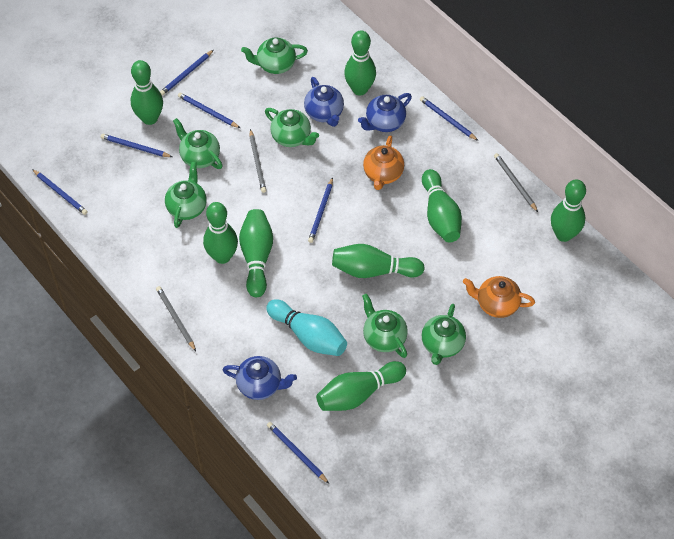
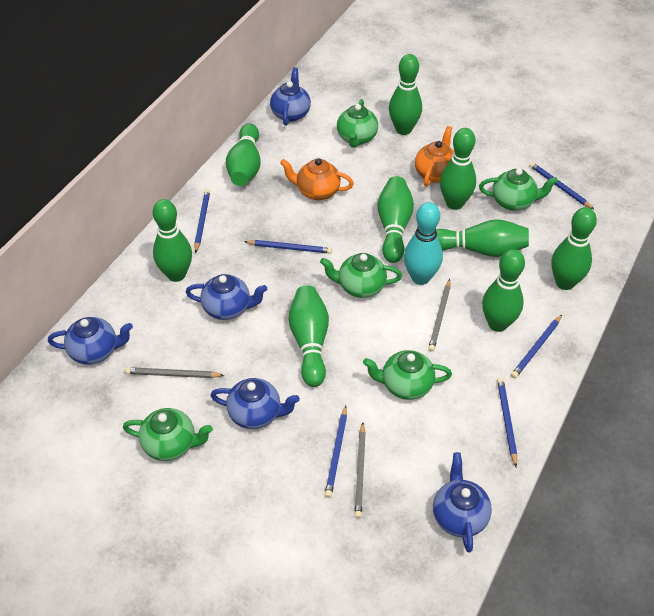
blue pencil: 7 -> 6
blue teapot: 3 -> 5
green bowling pin: 8 -> 9
green teapot: 6 -> 5

